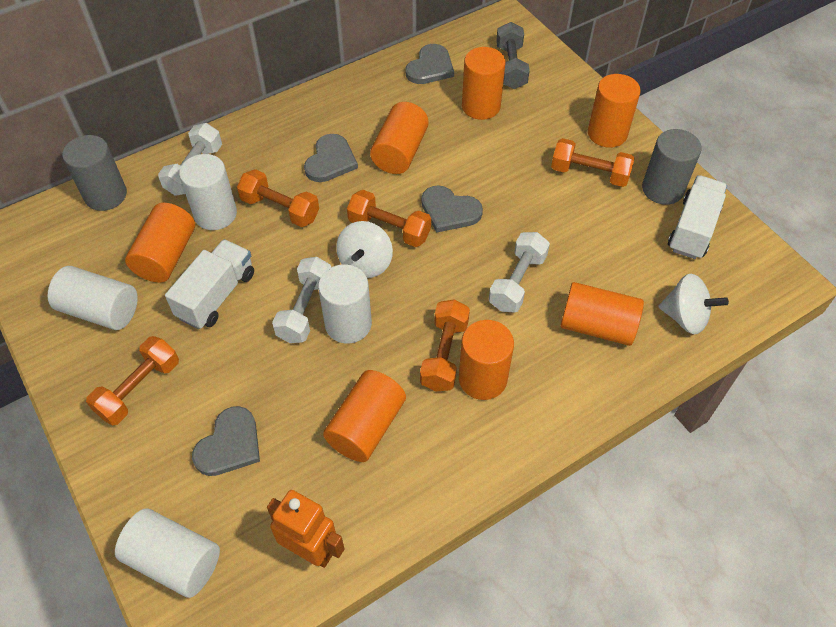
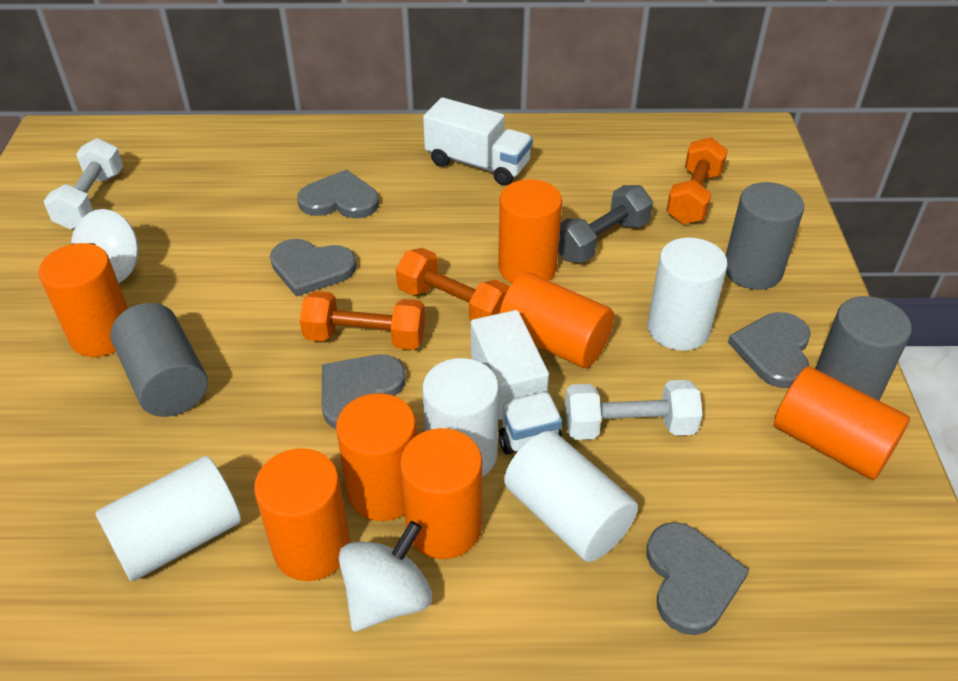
grey cylinder: 2 -> 3
grey heart: 4 -> 5
orange dumbbell: 5 -> 3
orange robot: 1 -> 0
white dumbbell: 3 -> 2

